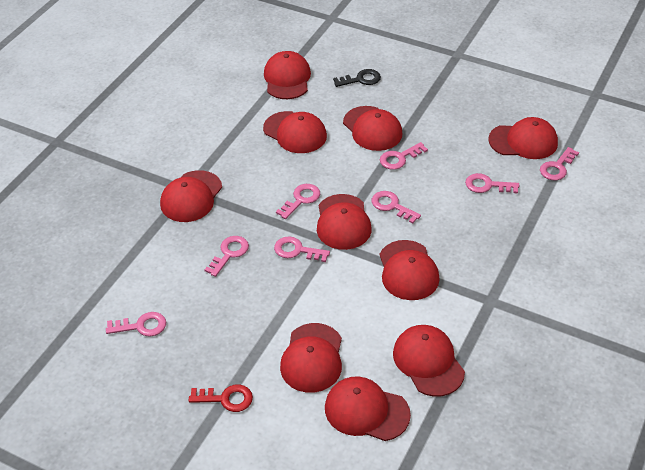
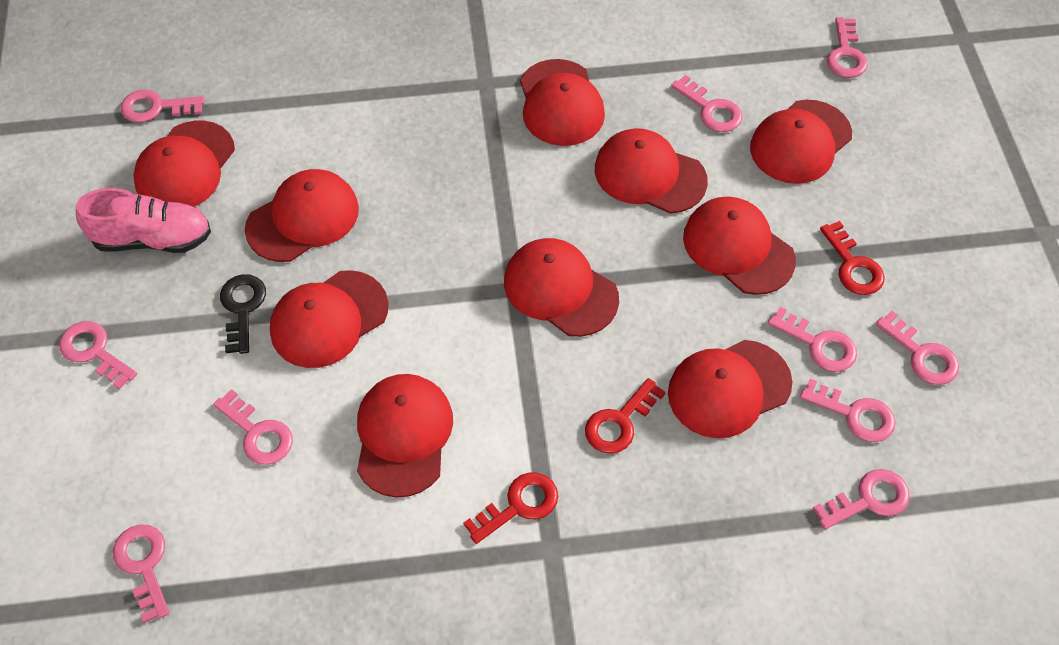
pink key: 8 -> 10
pink shoe: 0 -> 1
red key: 1 -> 3

